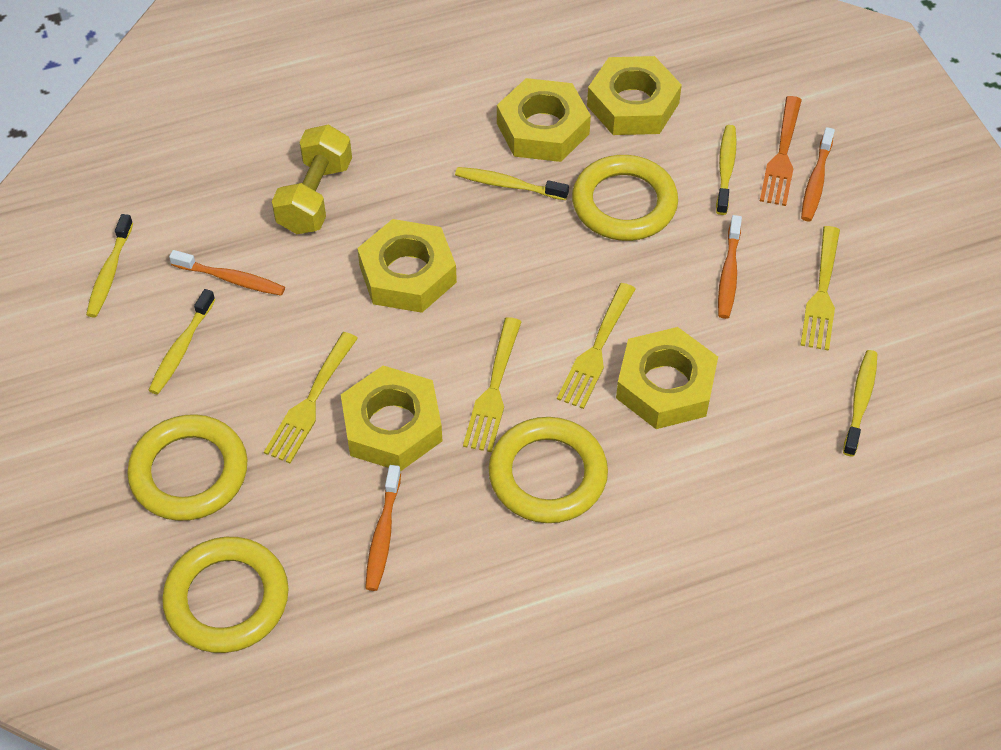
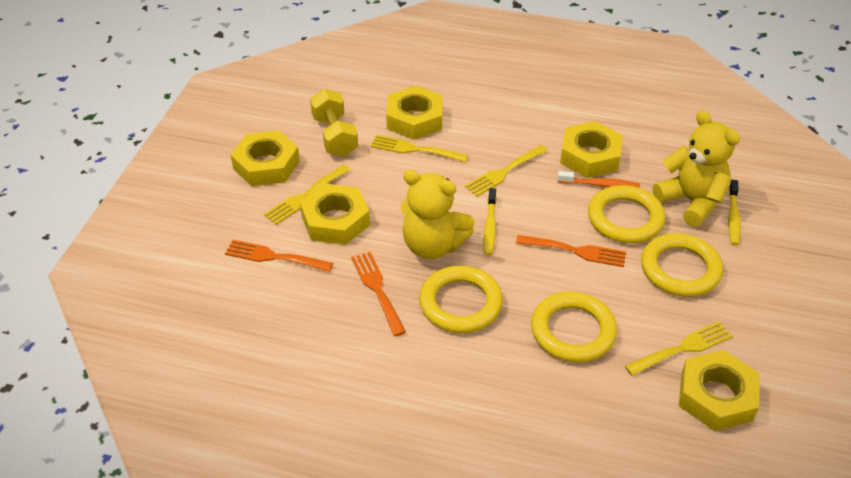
orange fork: 1 -> 3
orange toothbrush: 4 -> 1
yellow teddy bear: 0 -> 2
yellow toothbrush: 5 -> 2

